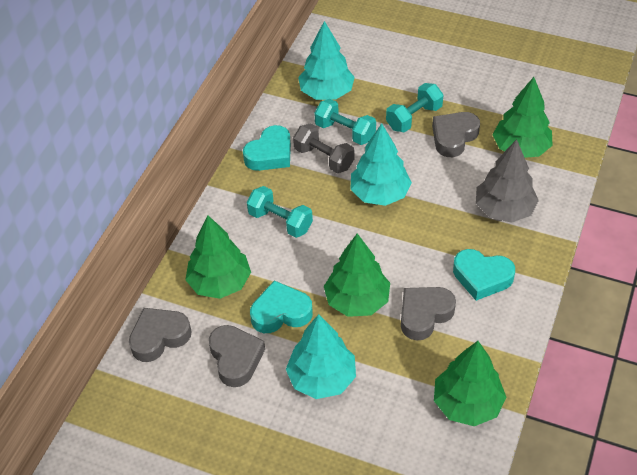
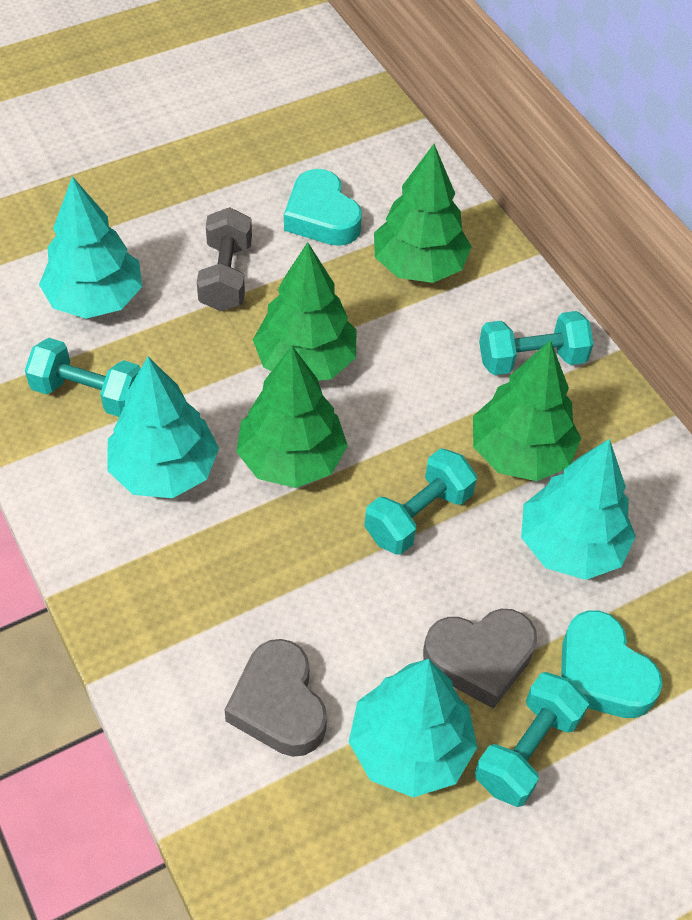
grey heart: 4 -> 2
grey tree: 1 -> 0
turquoise dumbbell: 3 -> 4
turquoise heart: 3 -> 2
turquoise tree: 3 -> 4

